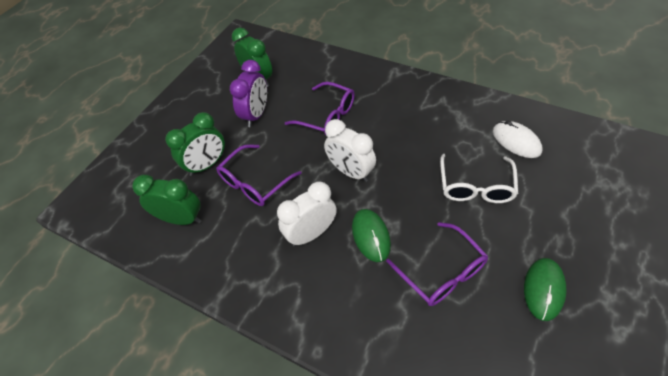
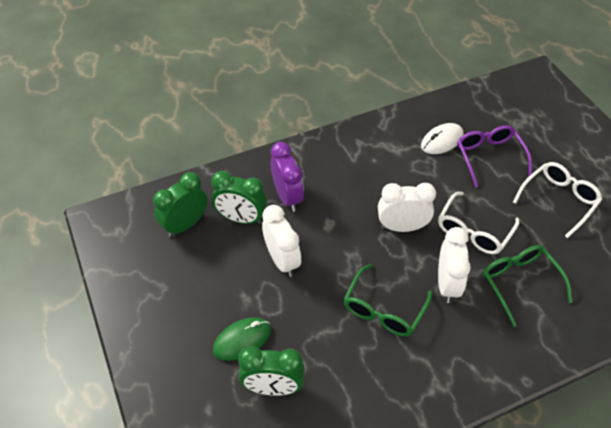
green glasses: 0 -> 2
green mouse: 2 -> 1
purple glasses: 3 -> 1
white clock: 2 -> 3
white glasses: 1 -> 2

